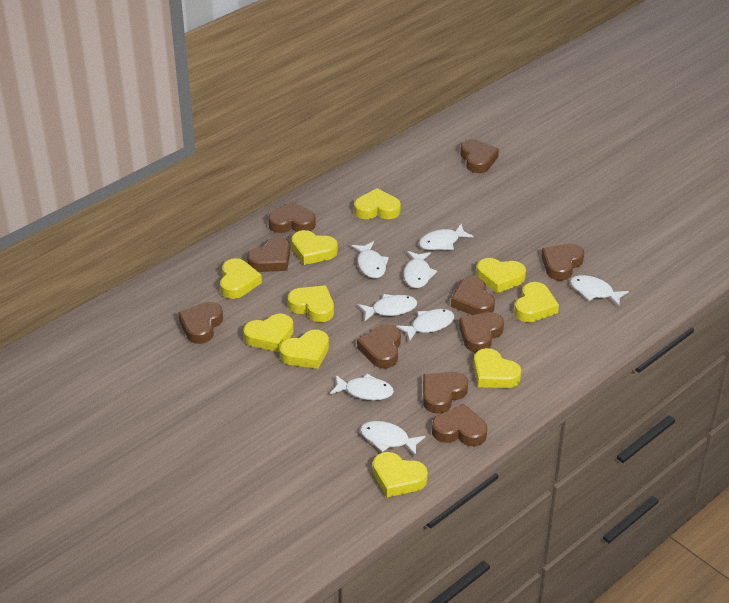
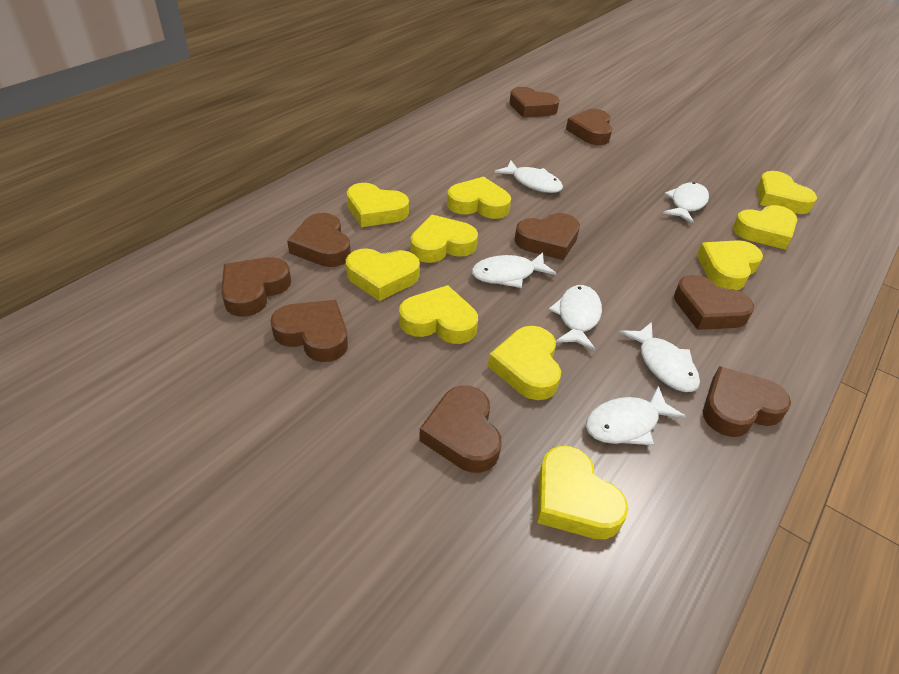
brown heart: 10 -> 9
white fish: 8 -> 6

